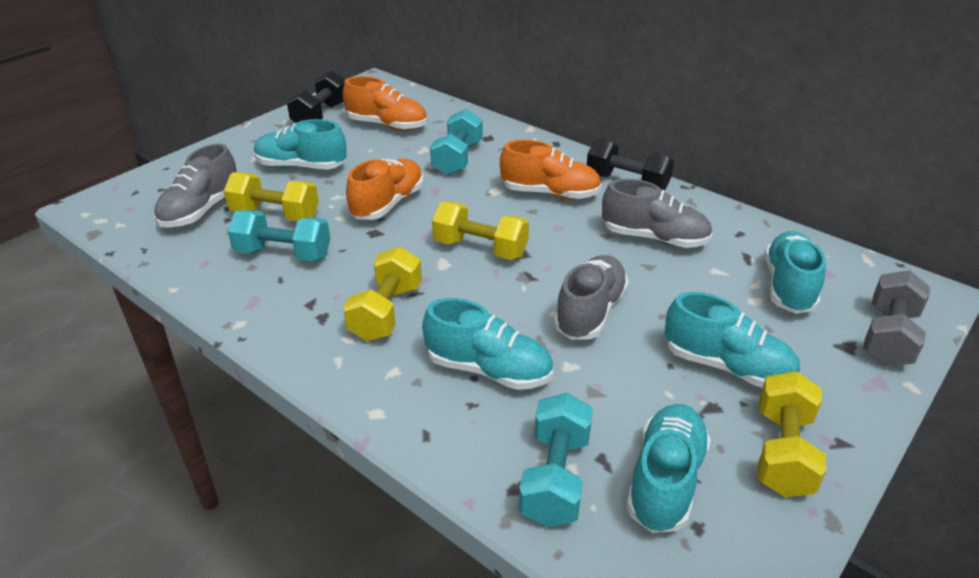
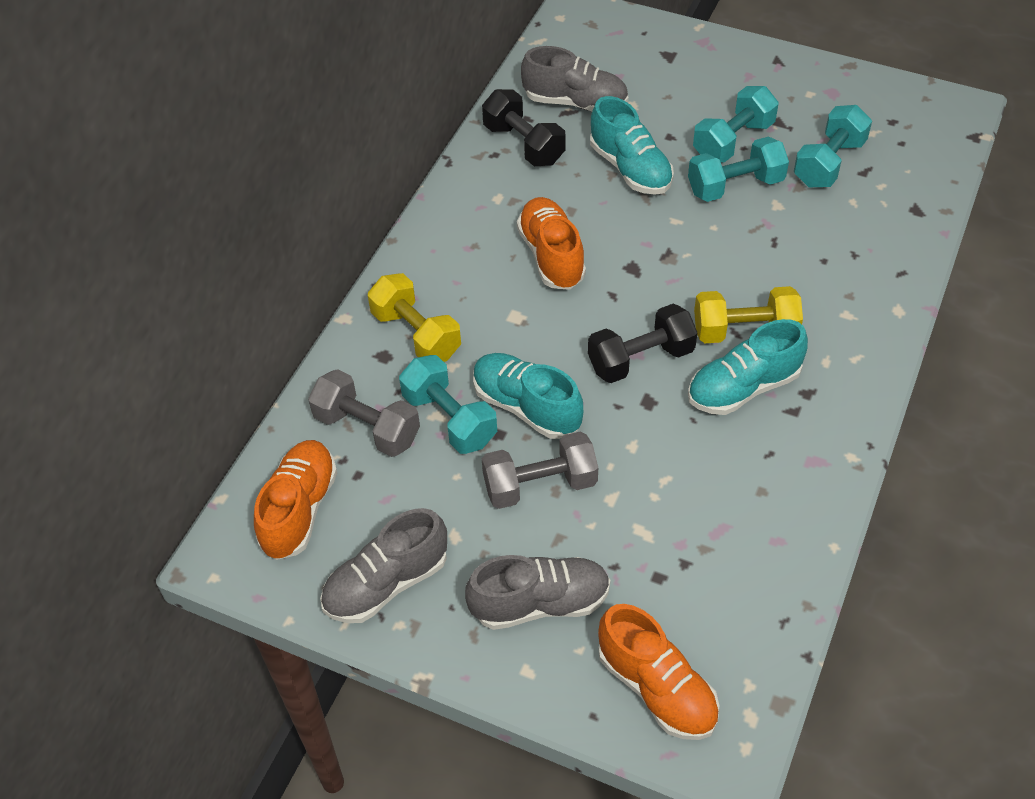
grey dumbbell: 1 -> 2
turquoise dumbbell: 3 -> 4
turquoise shoe: 5 -> 3
yellow dumbbell: 4 -> 2

